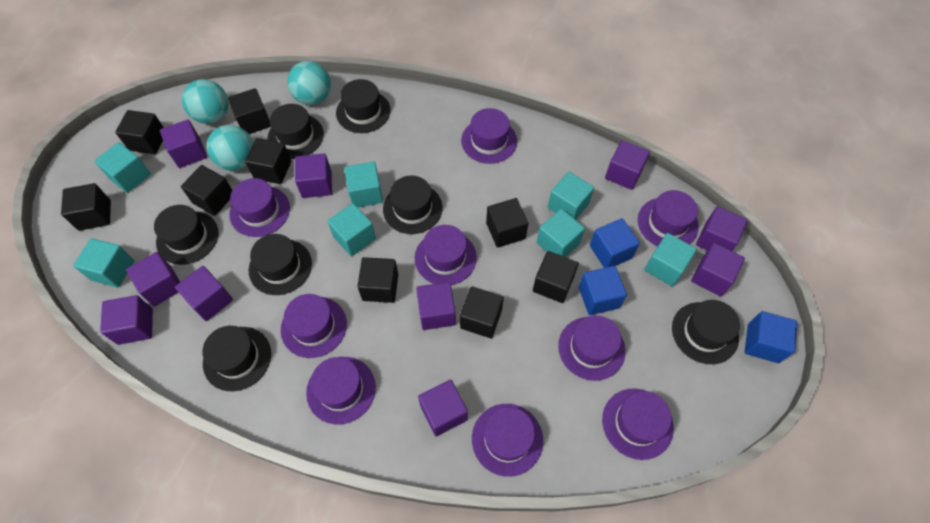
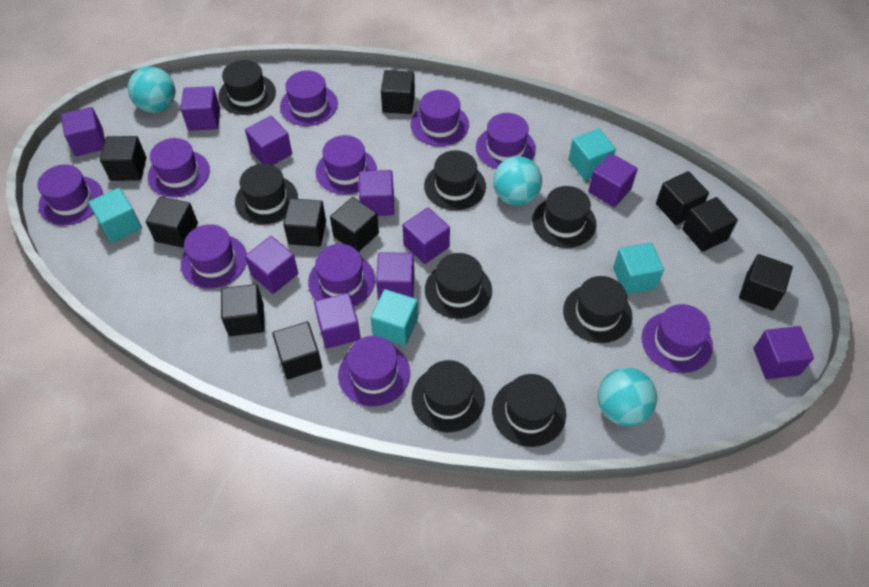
black cube: 9 -> 10
black hat: 7 -> 8
blue cube: 3 -> 0
purple hat: 9 -> 10
turquoise cube: 7 -> 4

